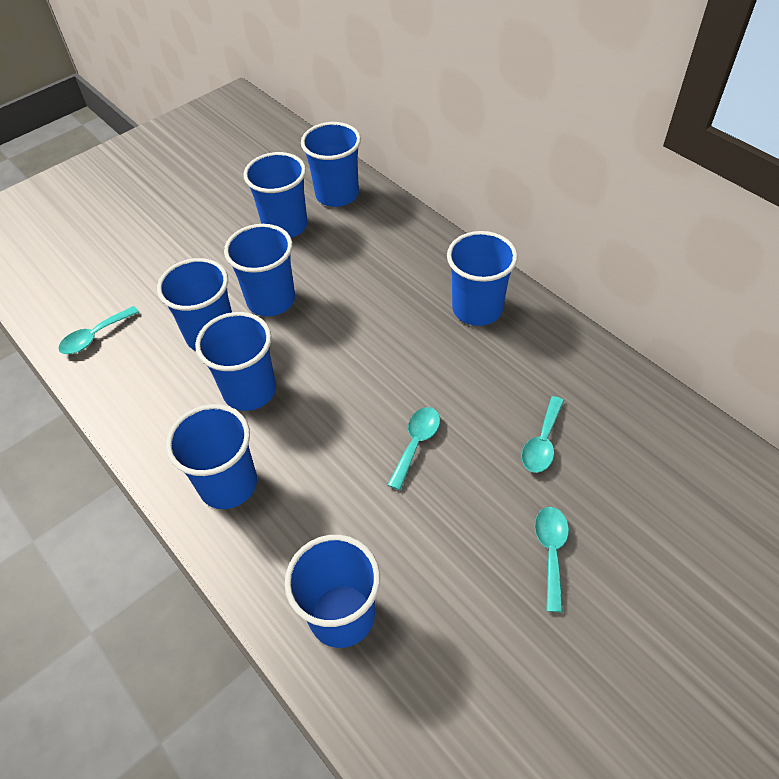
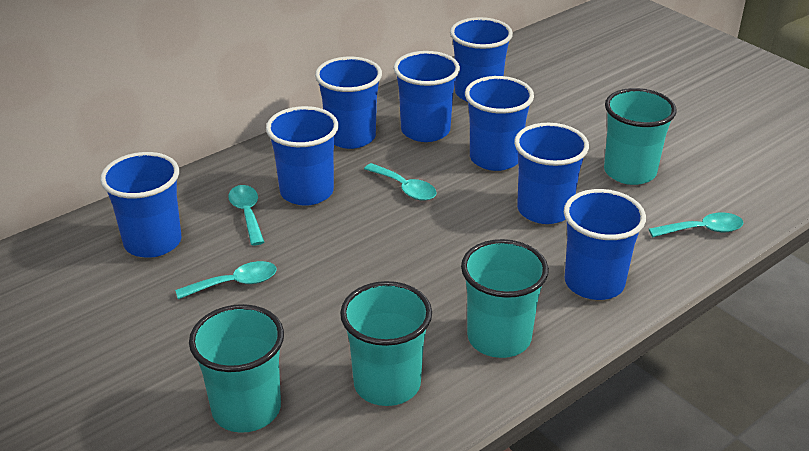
turquoise cup: 0 -> 4

